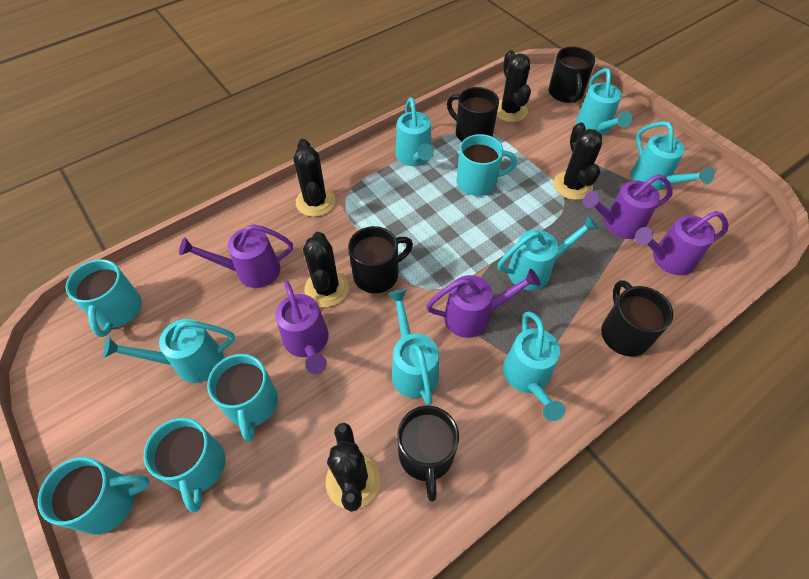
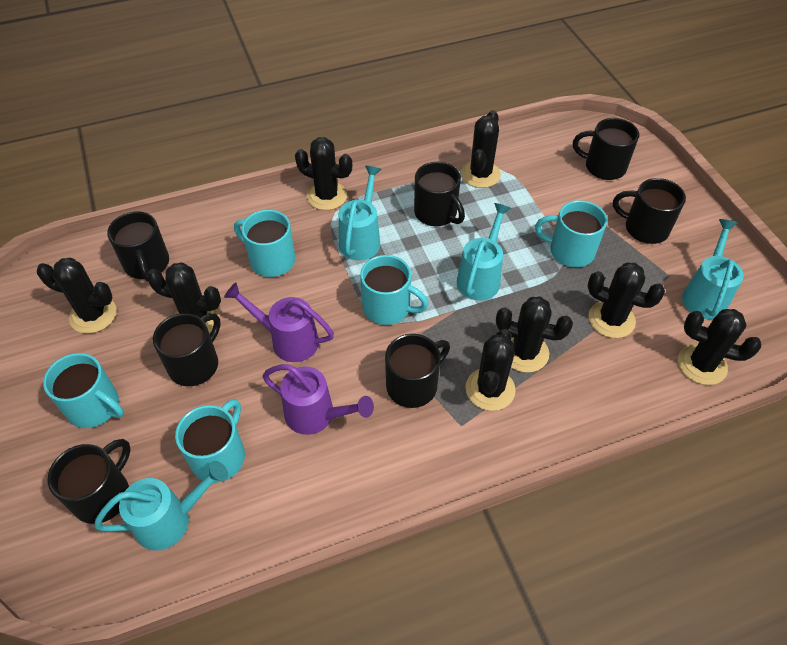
black cactus: 5 -> 8
black mug: 5 -> 7
purple watering can: 5 -> 2
turquoise watering can: 7 -> 4

